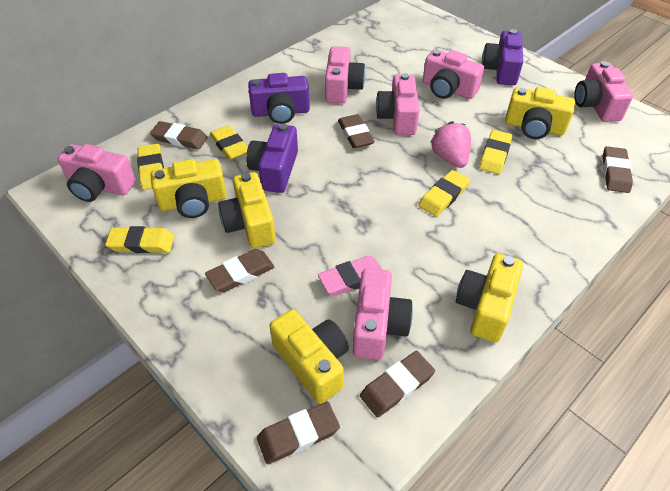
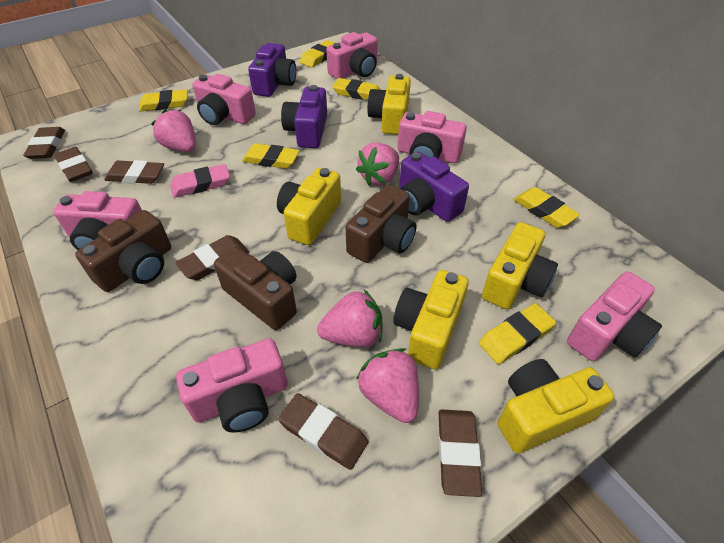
brown camera: 0 -> 3
pink strawberry: 1 -> 4
yellow eraser: 5 -> 6

